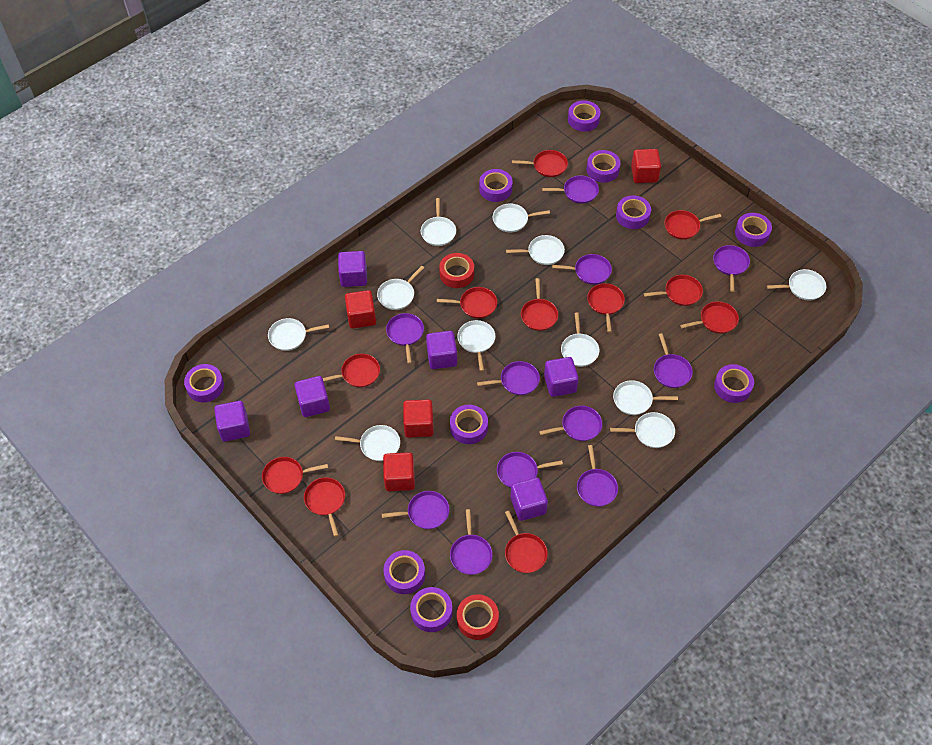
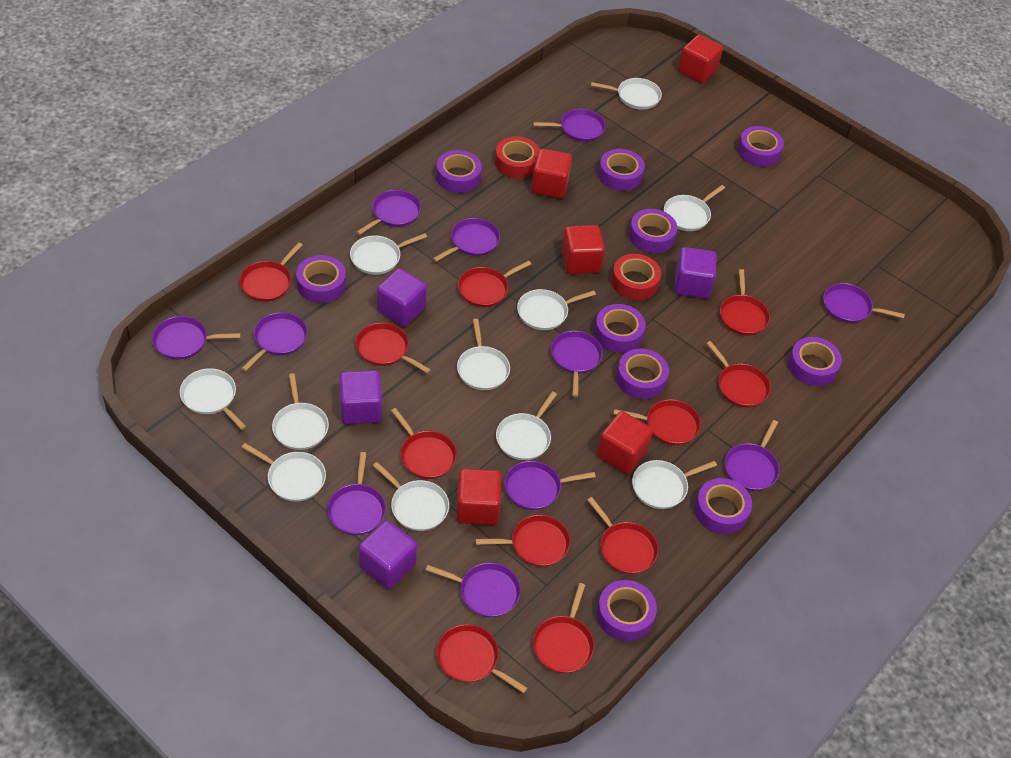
purple cube: 6 -> 4
red cube: 4 -> 5

